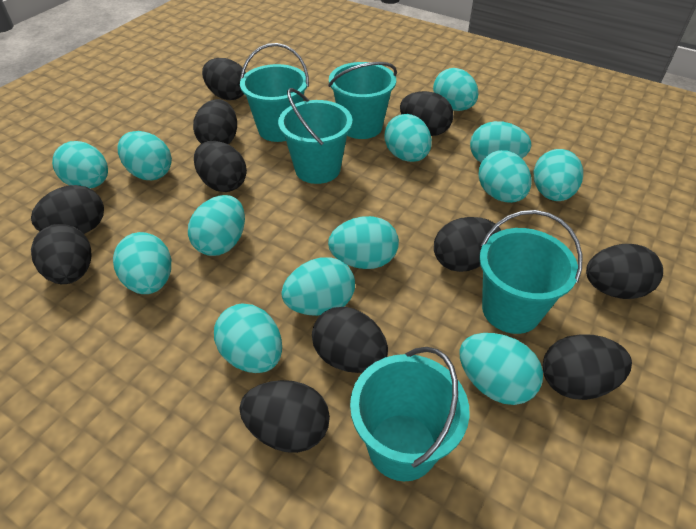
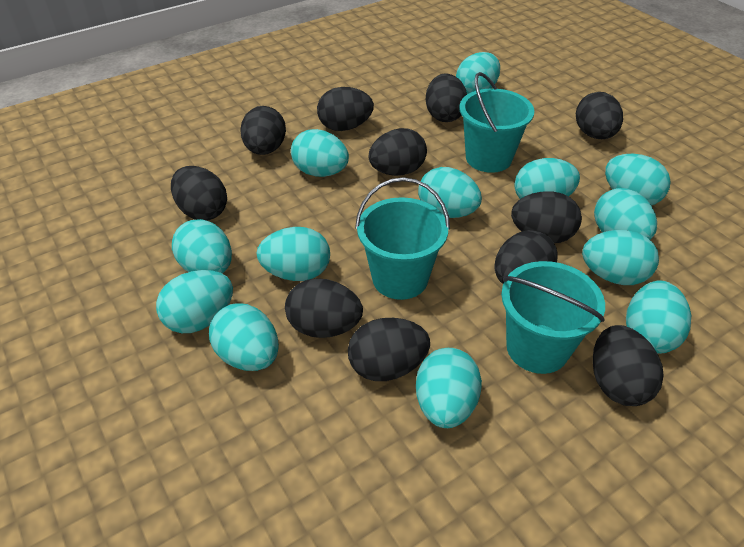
turquoise bucket: 5 -> 3

